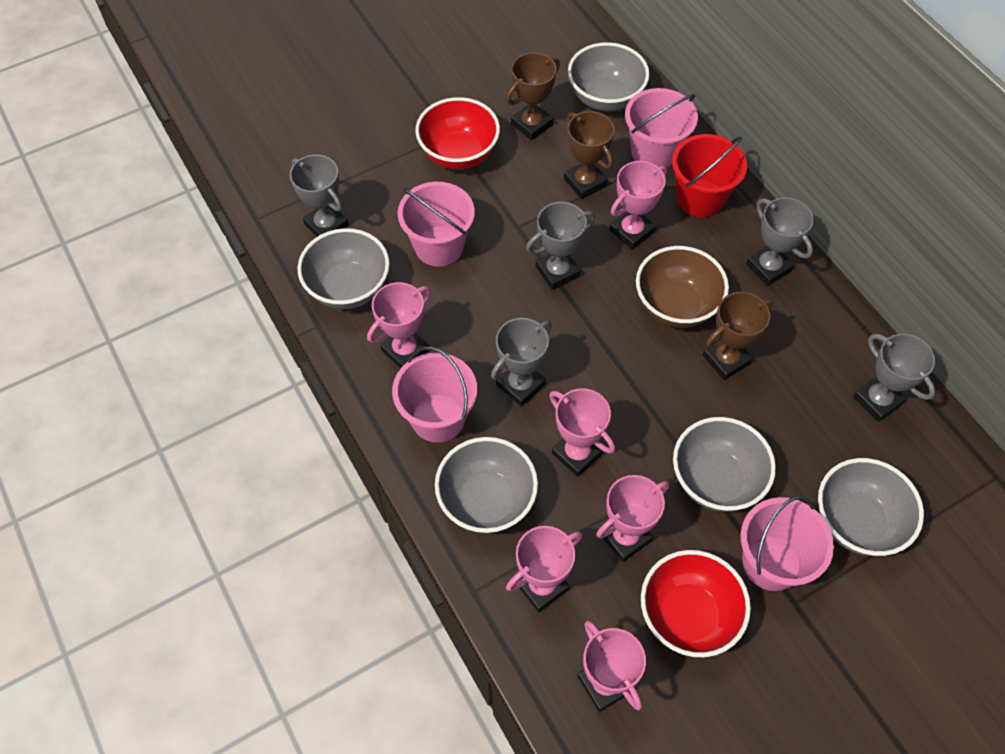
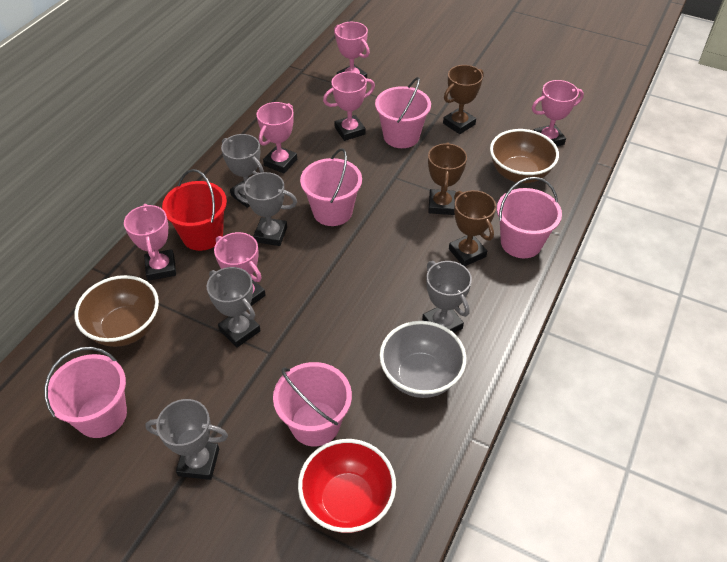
brown bowl: 1 -> 2
grey bowl: 5 -> 1
pink bucket: 4 -> 5
red bowl: 2 -> 1

